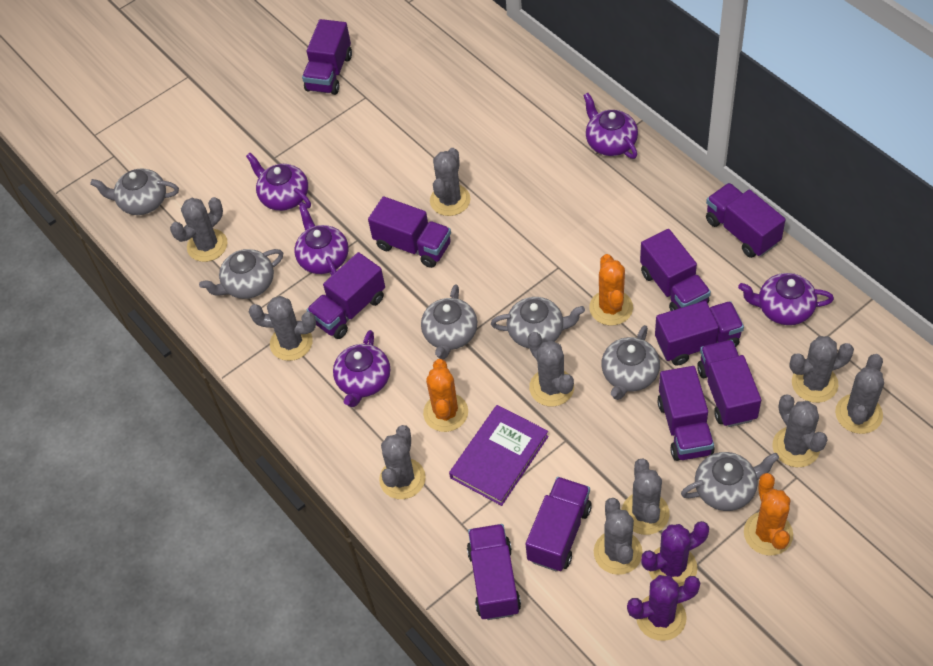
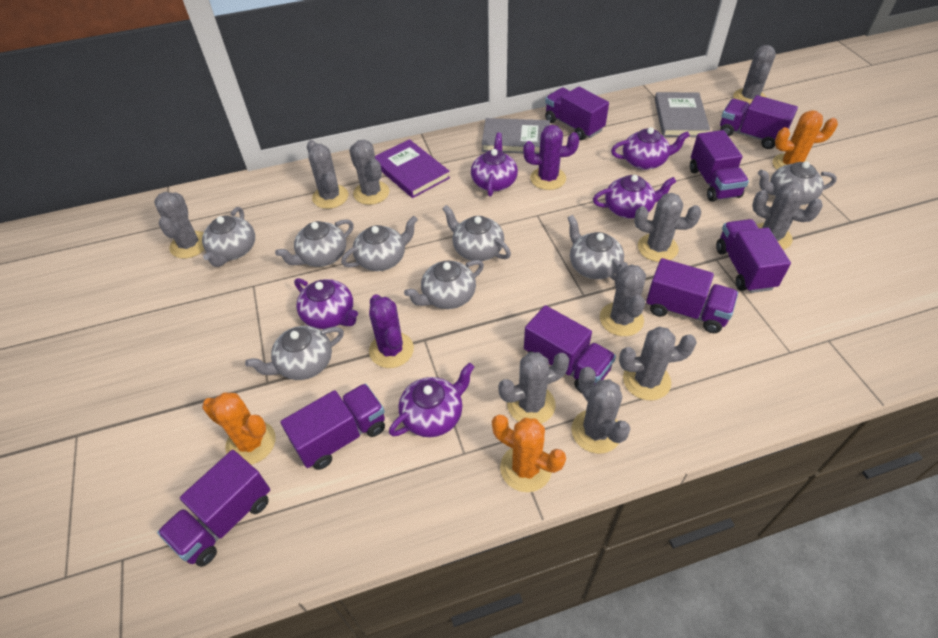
grey book: 0 -> 2
grey teapot: 6 -> 8
purple truck: 10 -> 8

